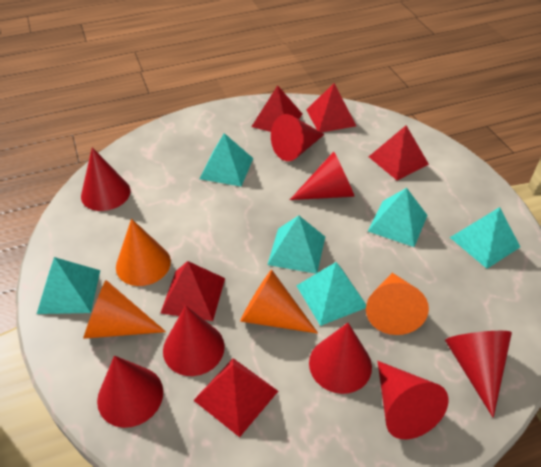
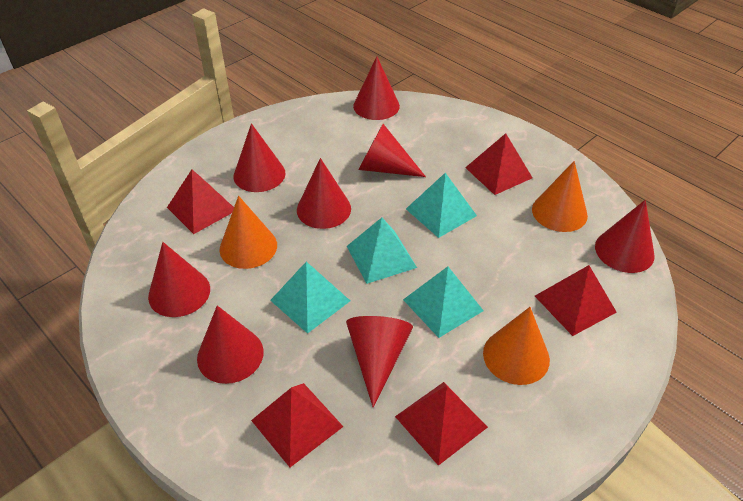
orange cone: 4 -> 3
turquoise pyramid: 6 -> 4

